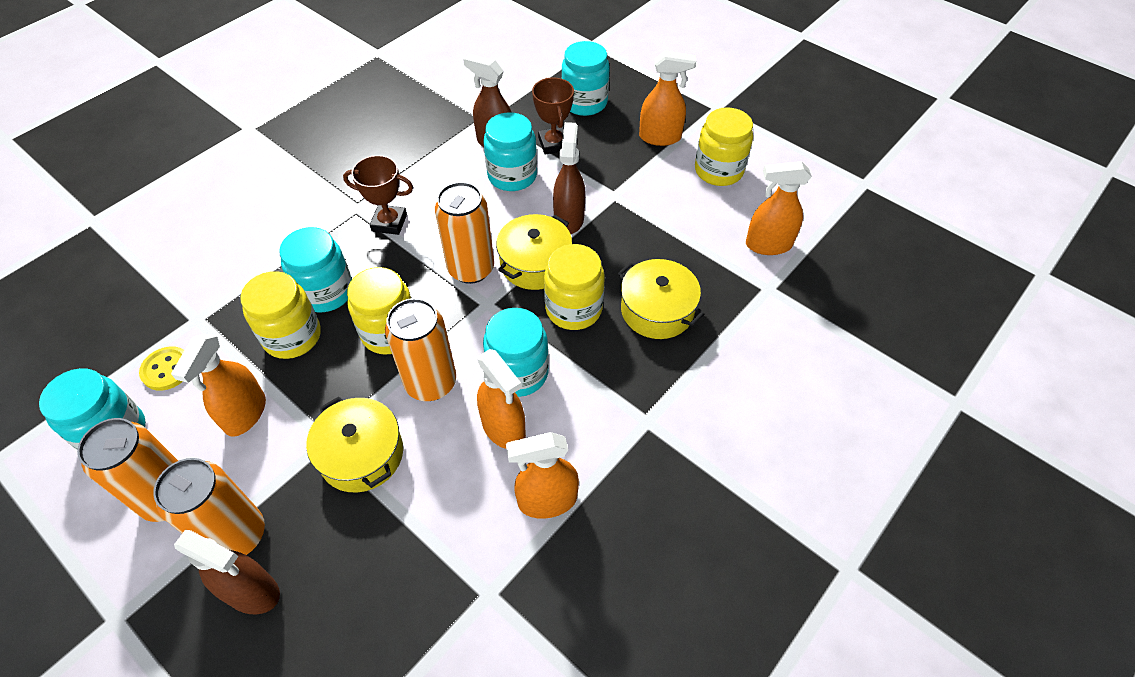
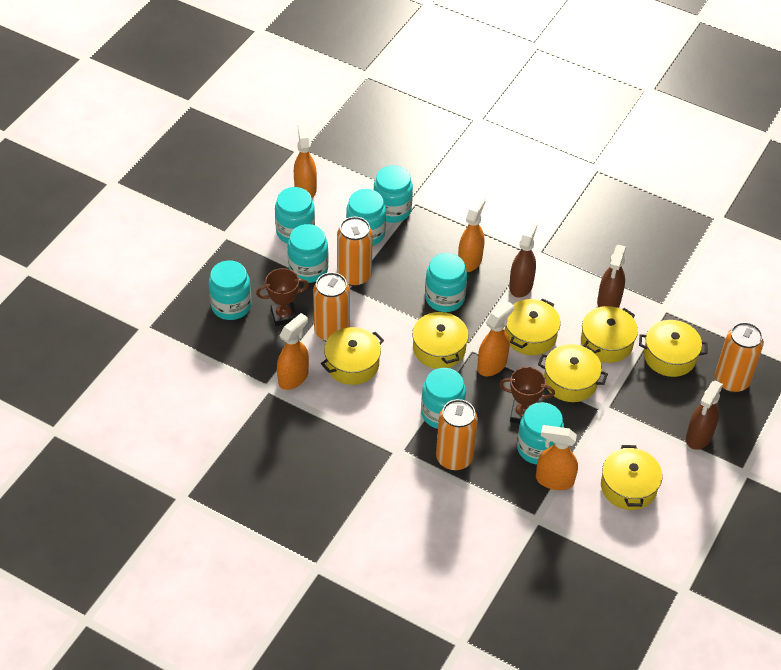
turquoise jar: 5 -> 8
yellow button: 1 -> 0
yellow jar: 4 -> 0
yellow pot: 3 -> 7

